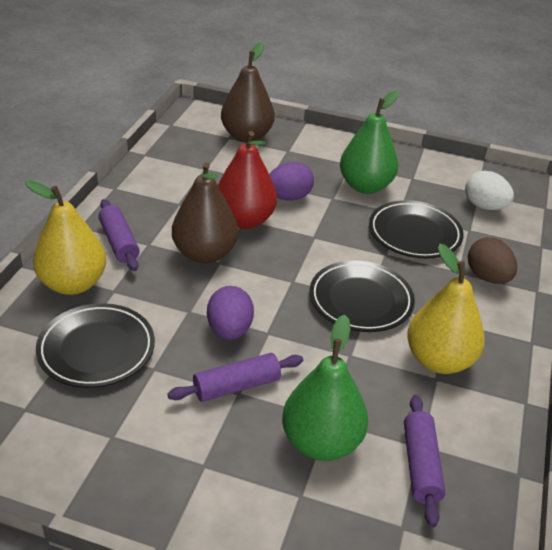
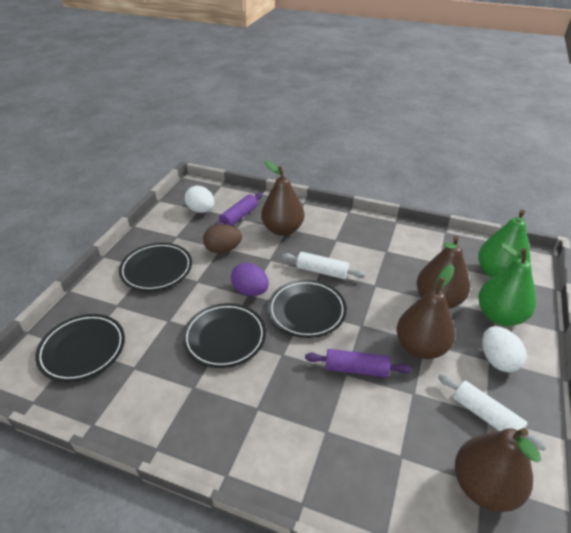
black plate: 3 -> 4
brown pear: 2 -> 4
purple egg: 2 -> 1
purple rolling pin: 3 -> 2
red pear: 1 -> 0
white egg: 1 -> 2
white rolling pin: 0 -> 2
yellow pear: 2 -> 0

